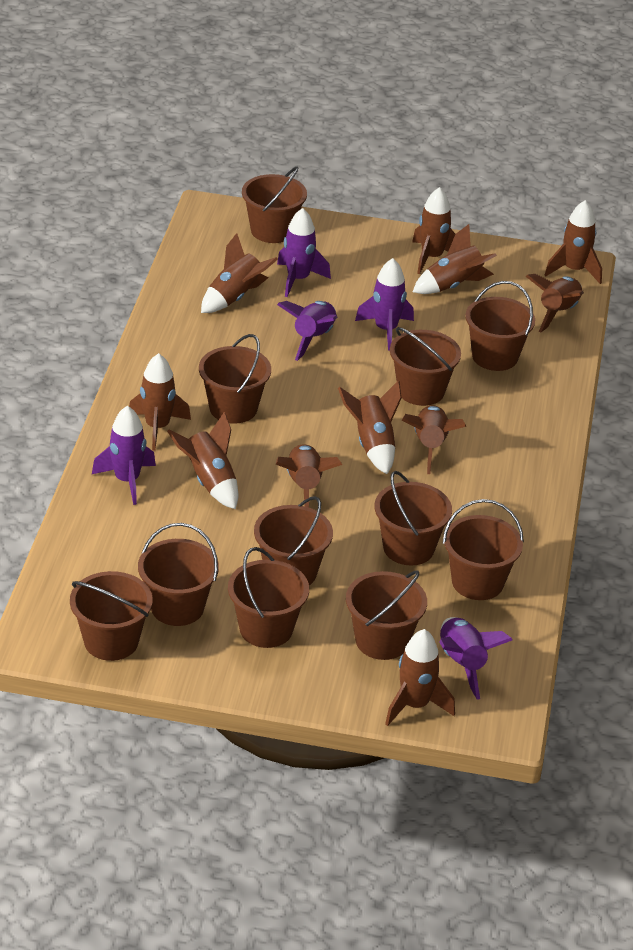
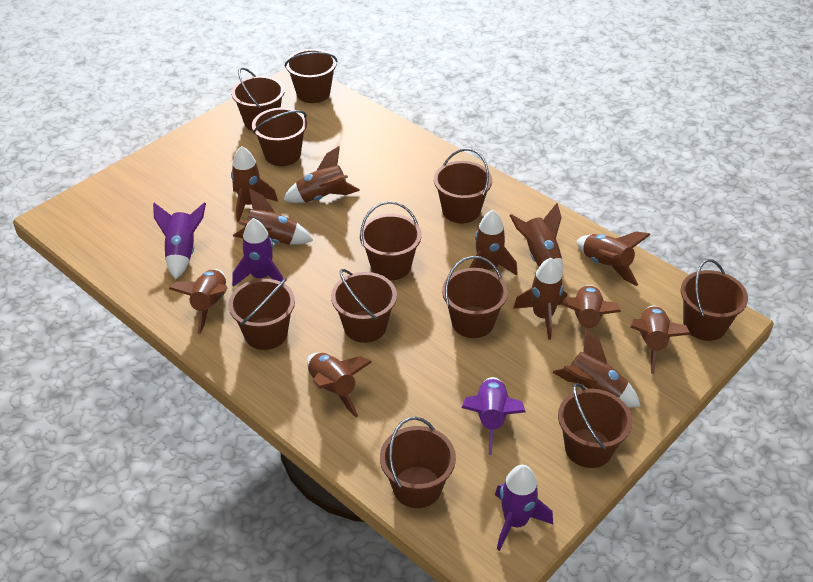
brown rocket: 11 -> 12
purple rocket: 5 -> 4

